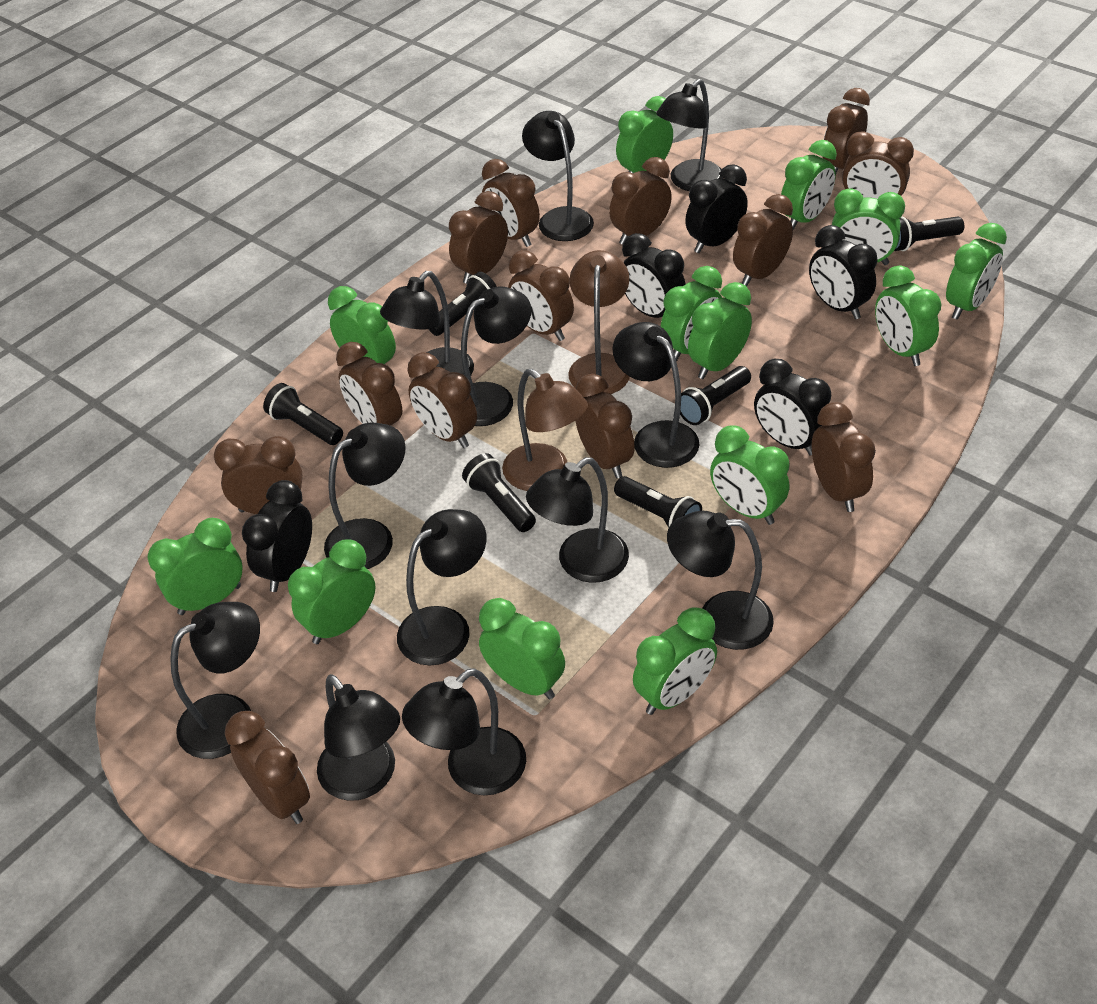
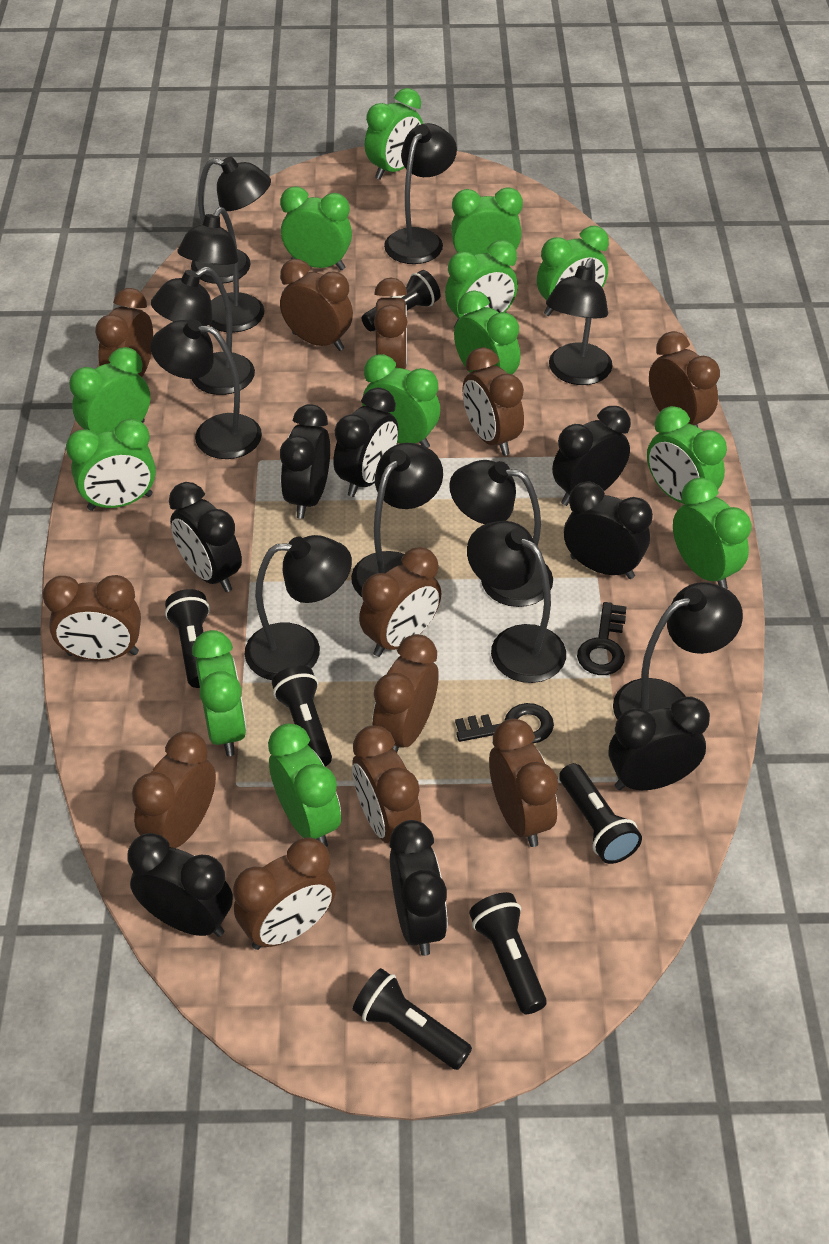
black clock: 5 -> 8
black key: 0 -> 2
black lamp: 12 -> 11
brown clock: 13 -> 12
brown lamp: 2 -> 0

